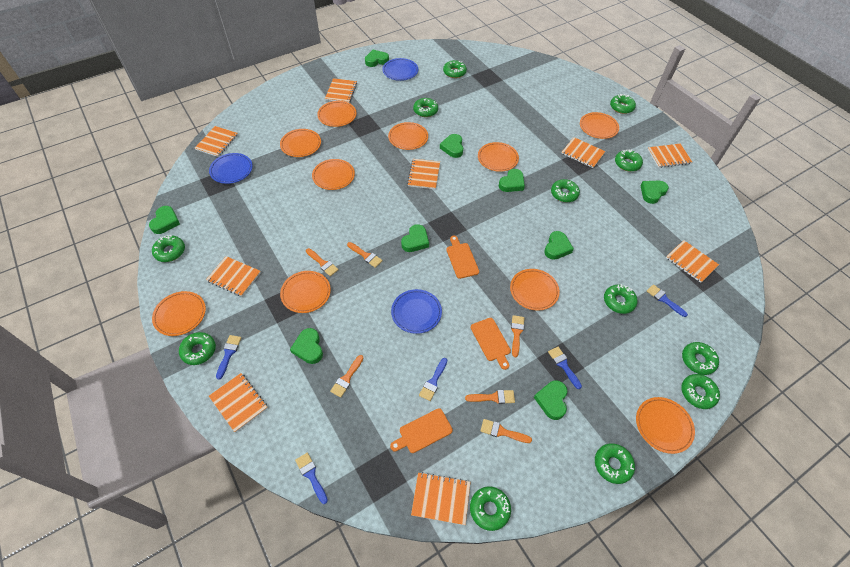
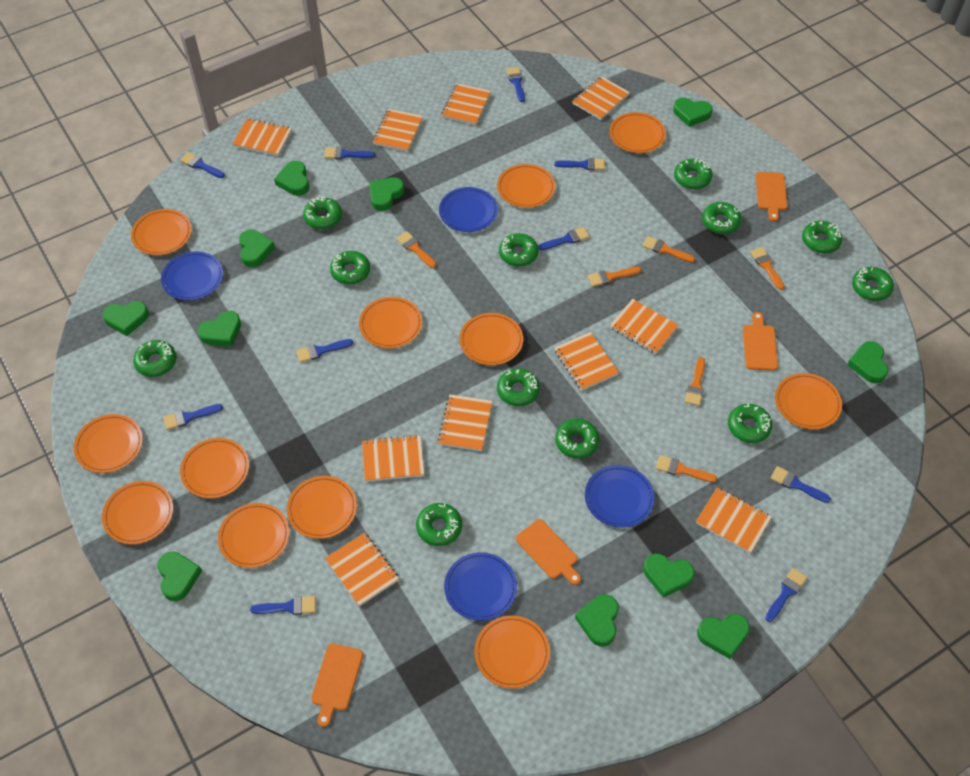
blue brush: 5 -> 10
blue plate: 3 -> 4
green heart: 9 -> 11
orange cutting board: 3 -> 4
orange notebook: 9 -> 10
orange plate: 10 -> 12

